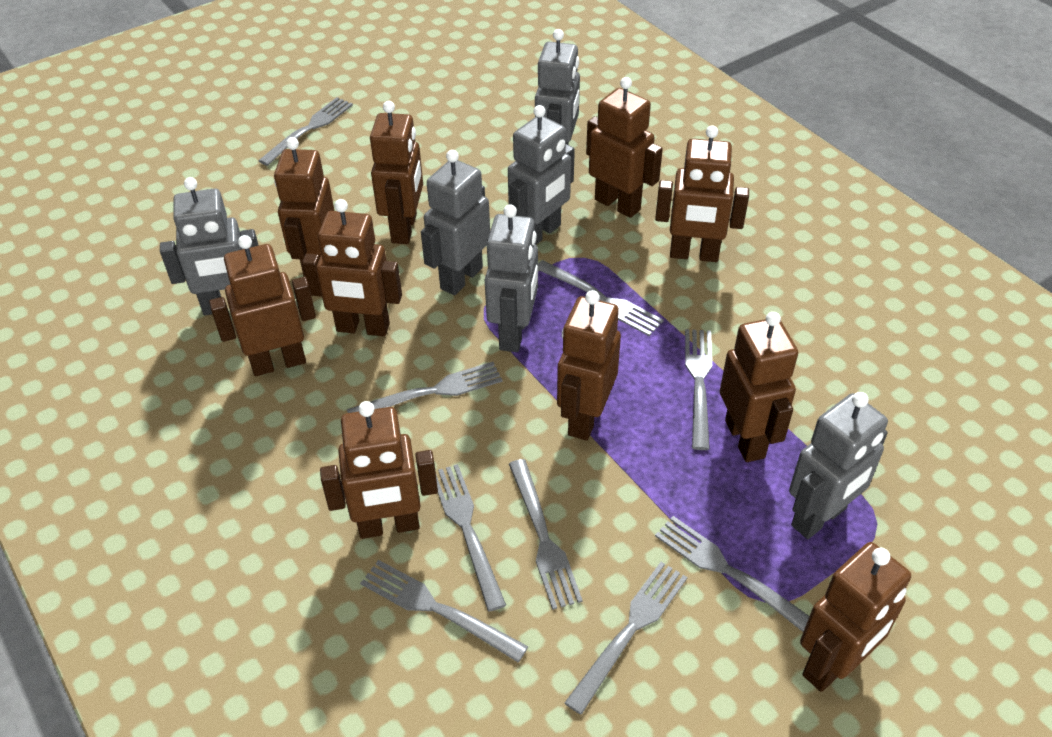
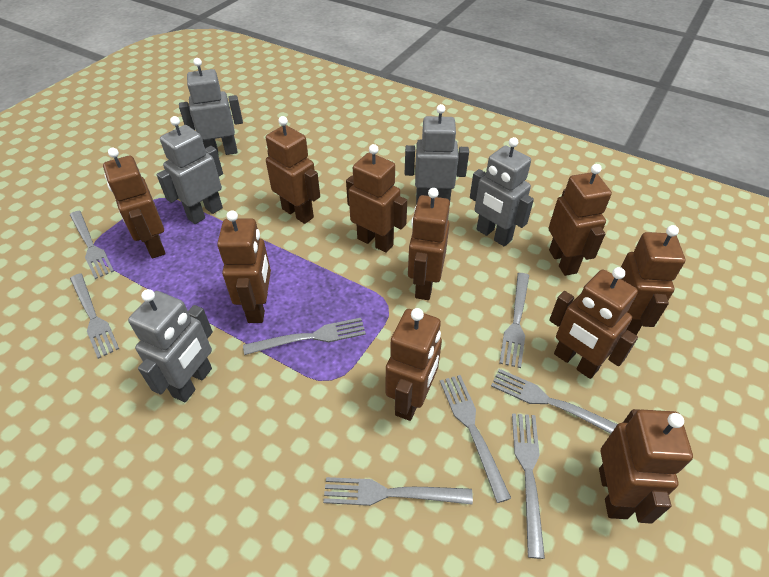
grey fork: 9 -> 8
grey robot: 6 -> 5

